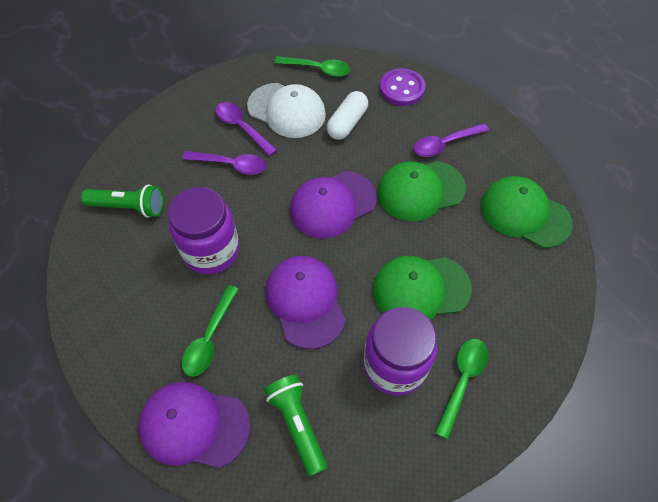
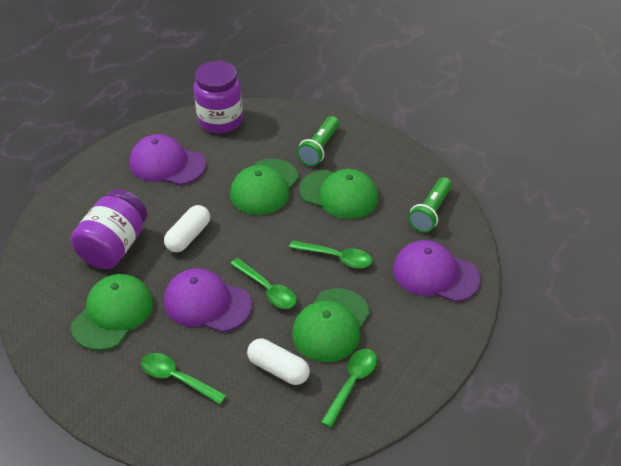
green cap: 3 -> 4
green spoon: 3 -> 4
purple button: 1 -> 0
purple spoon: 3 -> 0
white cap: 1 -> 0
white capsule: 1 -> 2

